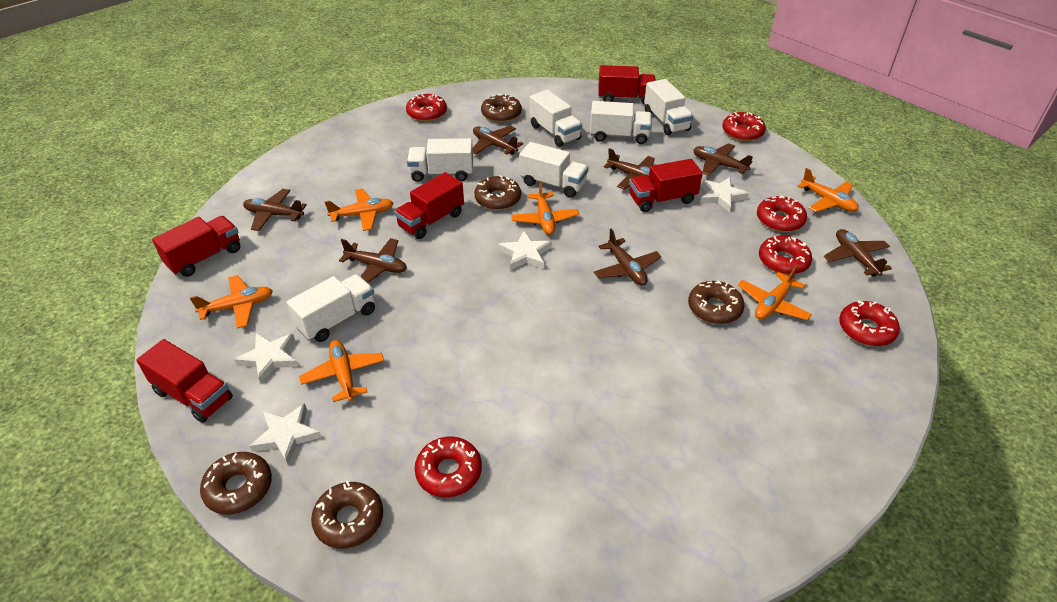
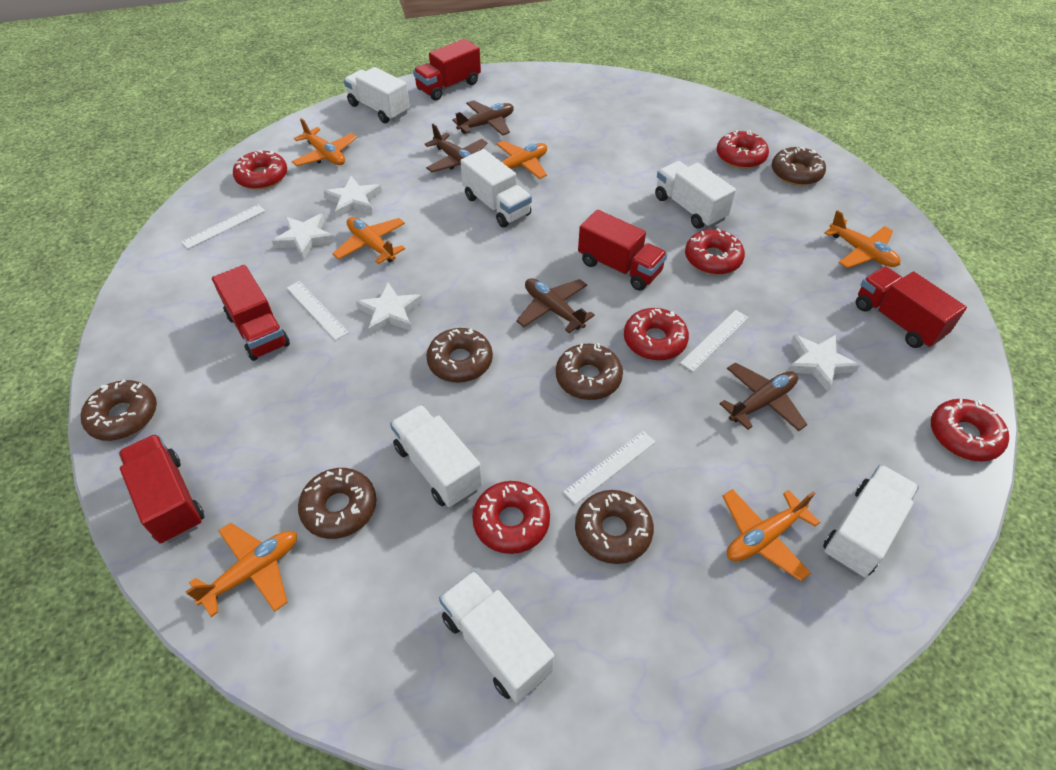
brown donut: 5 -> 6
brown plane: 7 -> 4
white ruler: 0 -> 4

